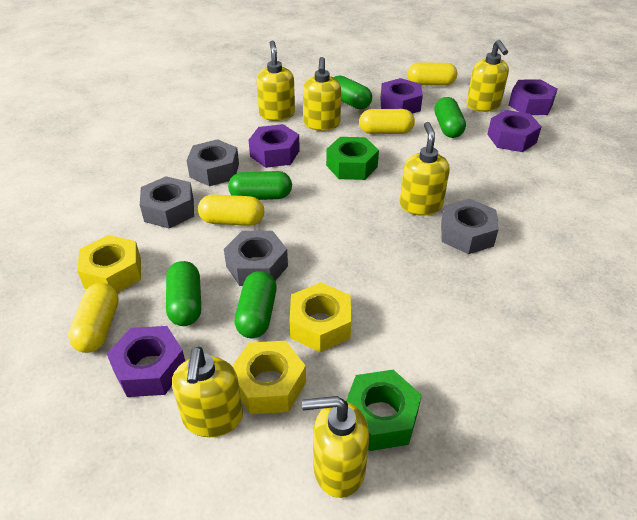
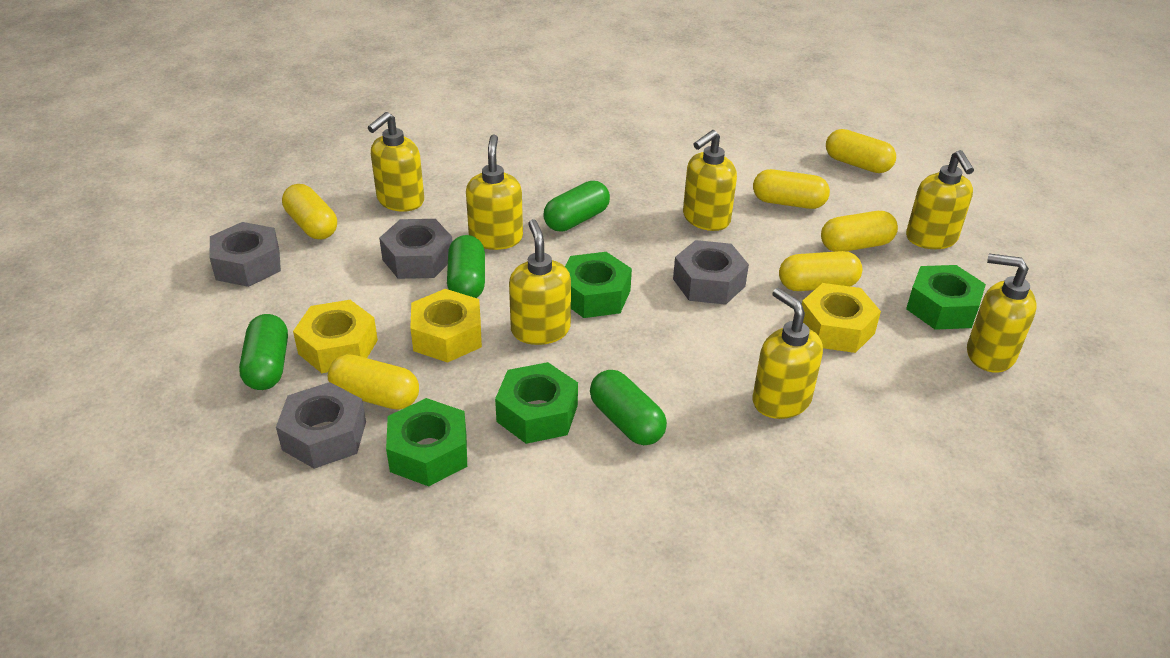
green capsule: 5 -> 4
green nut: 2 -> 4
purple nut: 5 -> 0
yellow capsule: 4 -> 6
yellow soap dispenser: 6 -> 7

